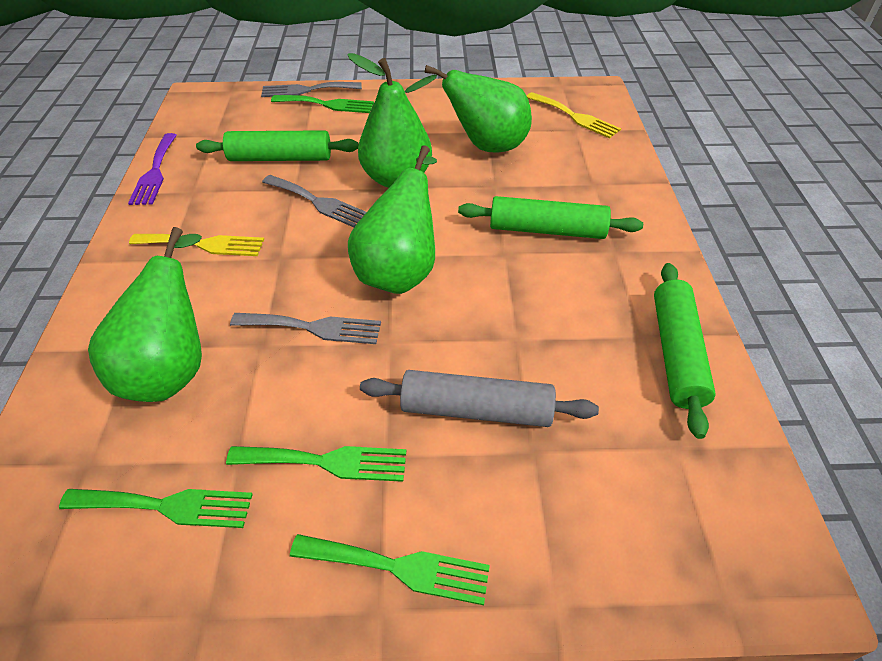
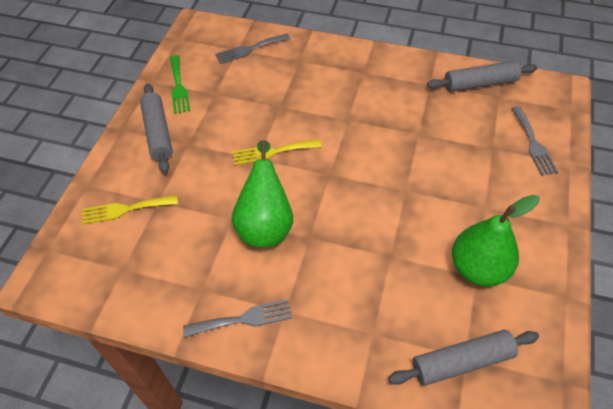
green fork: 4 -> 1
green pear: 4 -> 2
green rolling pin: 3 -> 0
grey rolling pin: 1 -> 3
purple fork: 1 -> 0

